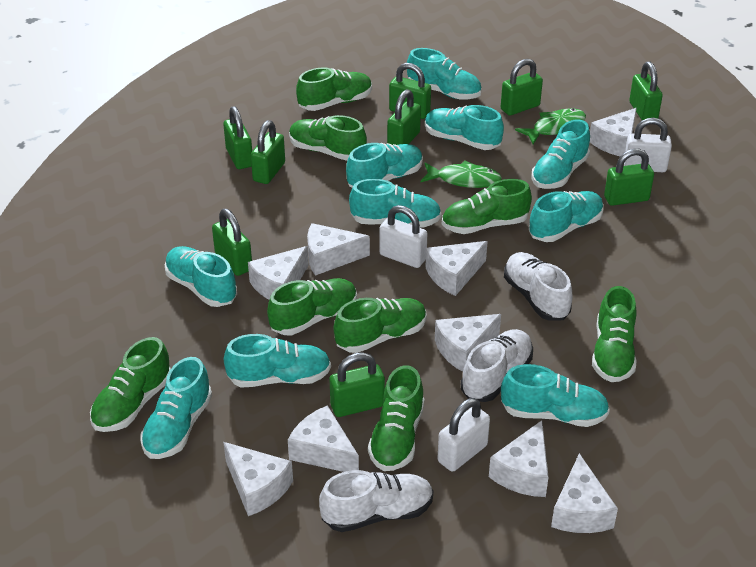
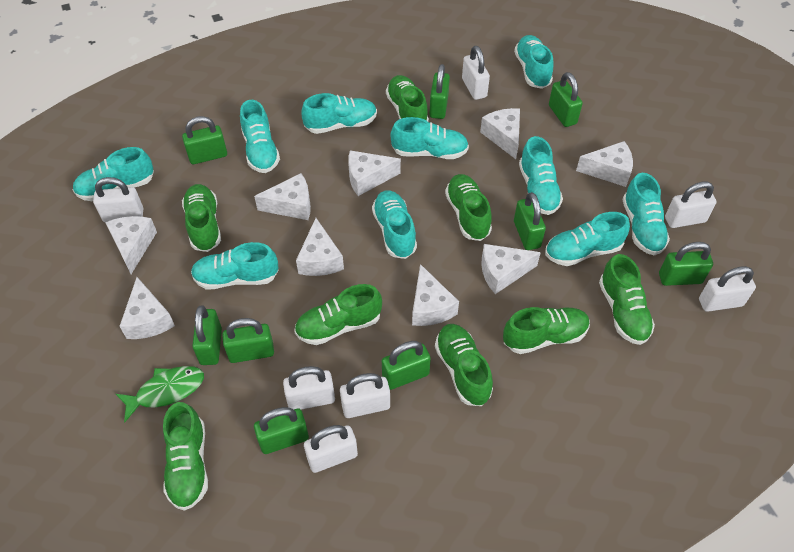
green fish: 2 -> 1
white padlock: 3 -> 7
white shoe: 3 -> 0

